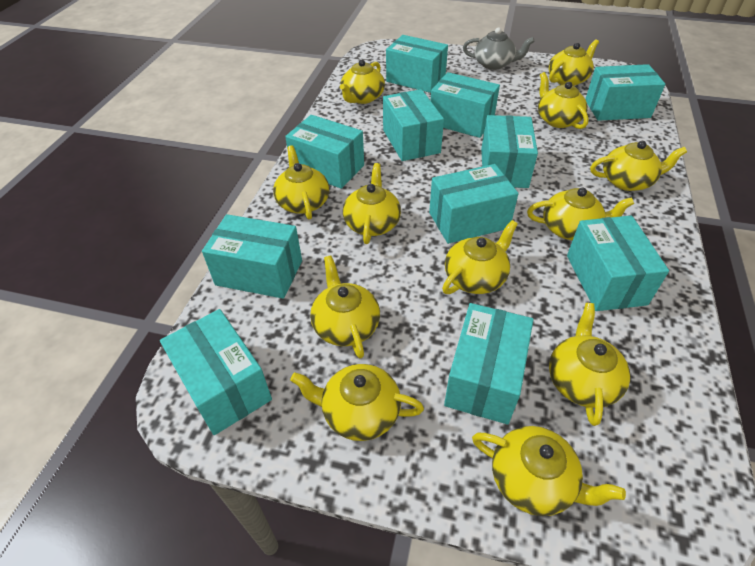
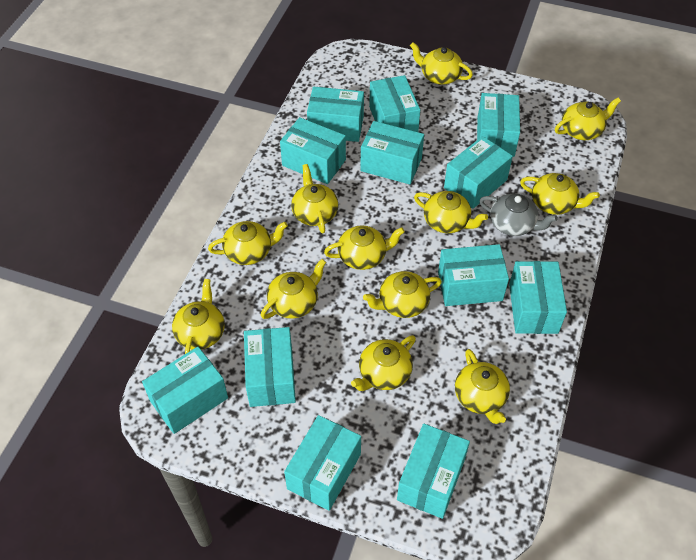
turquoise box: 11 -> 12

